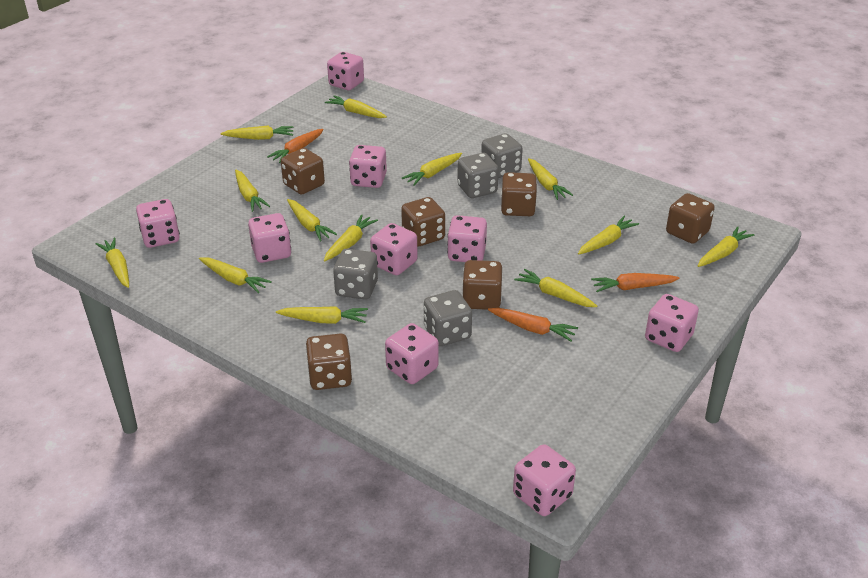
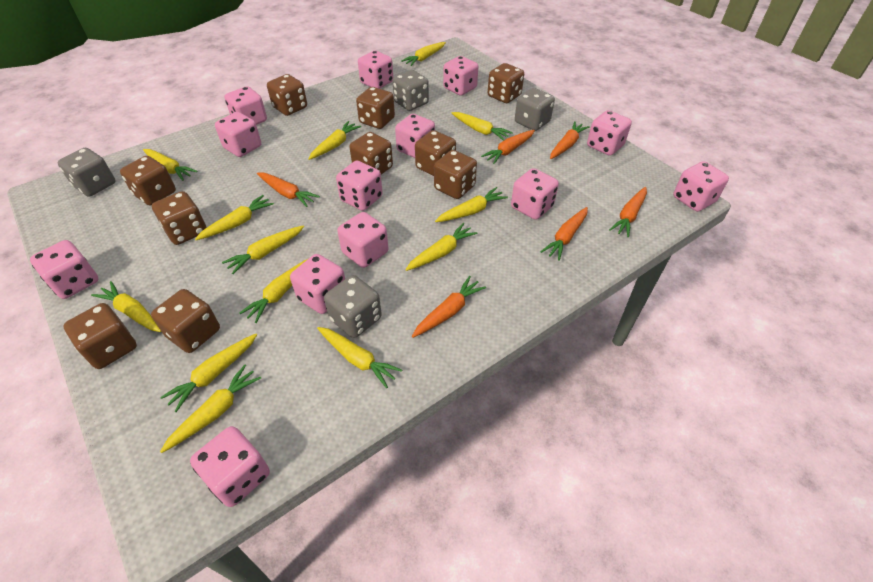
brown dice: 6 -> 10
orange carrot: 3 -> 6
pink dice: 9 -> 13

